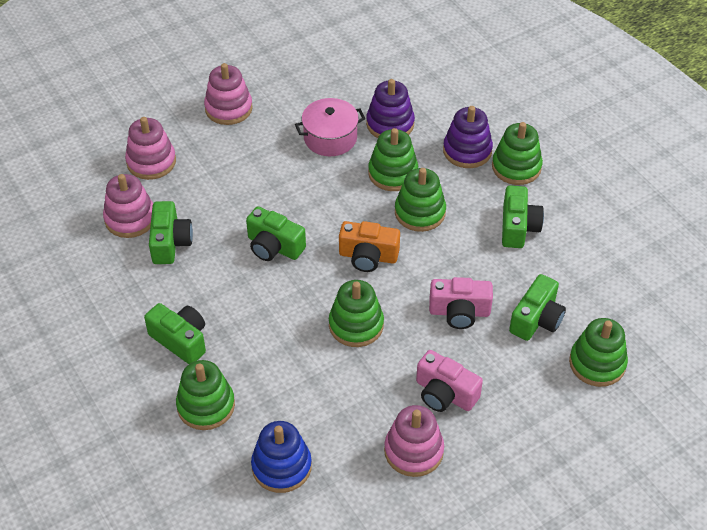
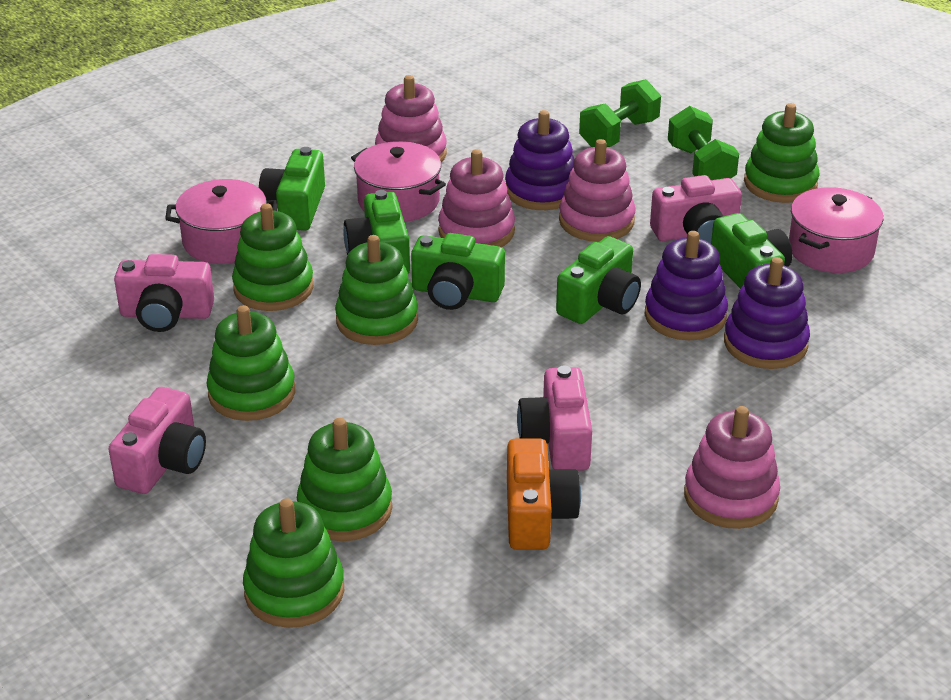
blue stacking toy: 1 -> 0
green dumbbell: 0 -> 2
pink camera: 2 -> 4
pink pot: 1 -> 3
purple stacking toy: 2 -> 3

